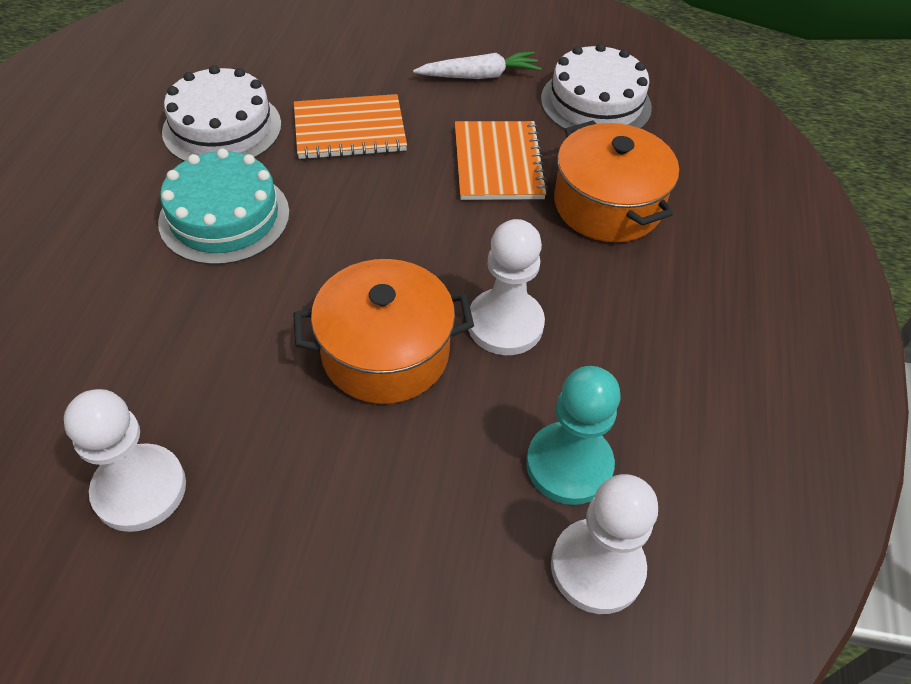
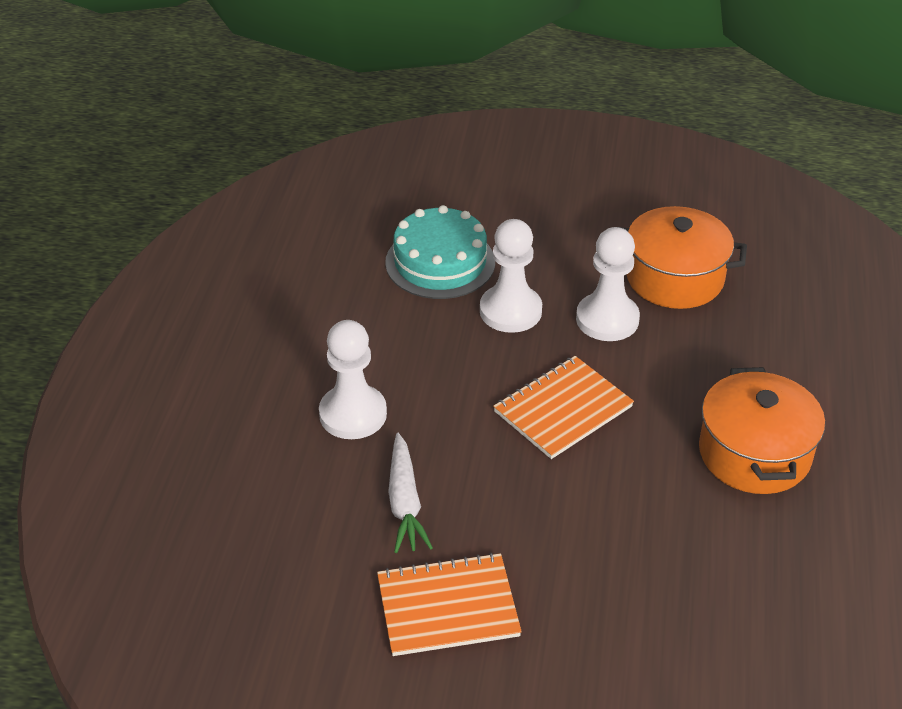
turquoise pawn: 1 -> 0
white cake: 2 -> 0

